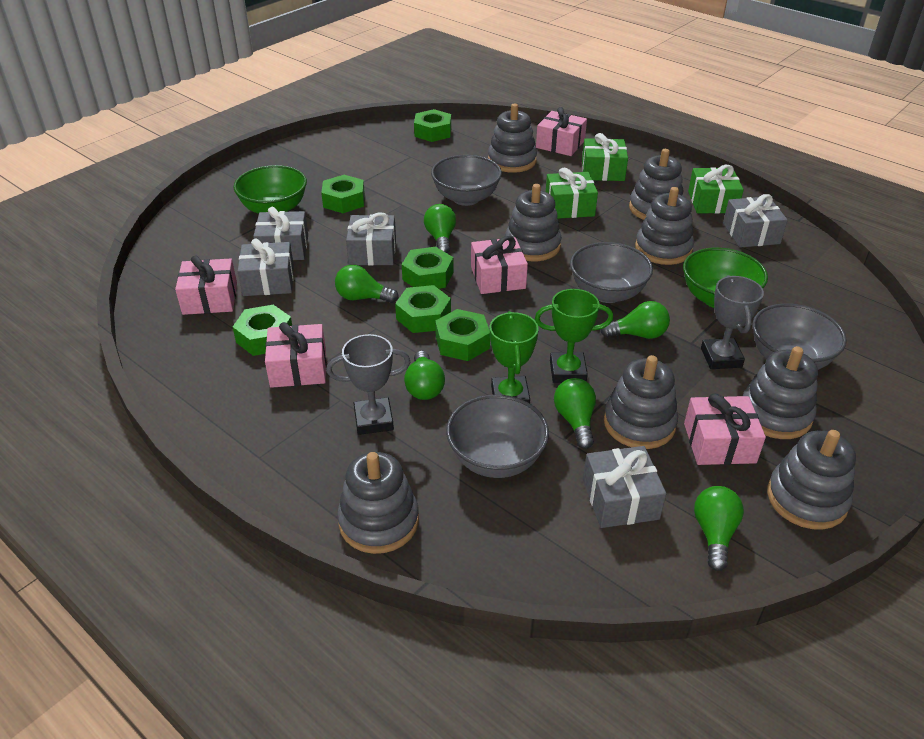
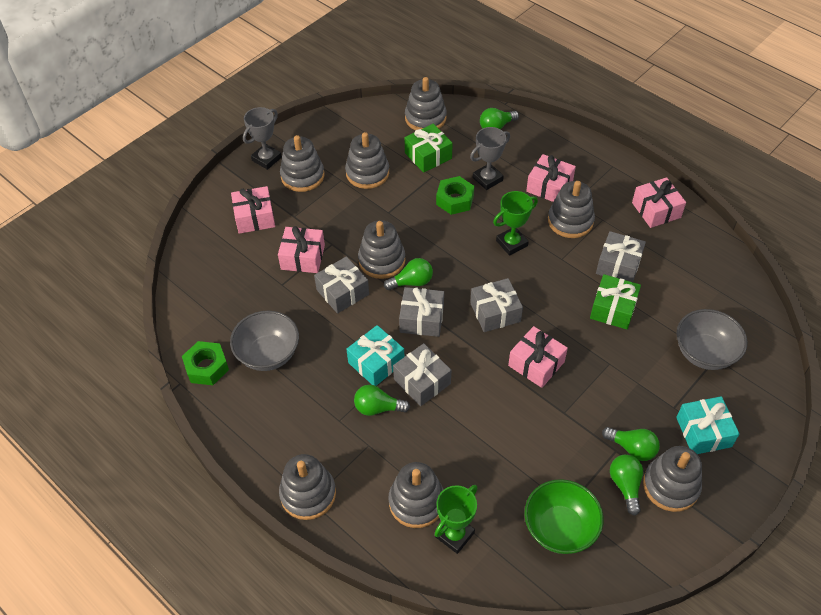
green bowl: 2 -> 1
green gift: 3 -> 2
green light bulb: 6 -> 5
green nut: 6 -> 2
grey bowl: 4 -> 2
turquoise gift: 0 -> 2

